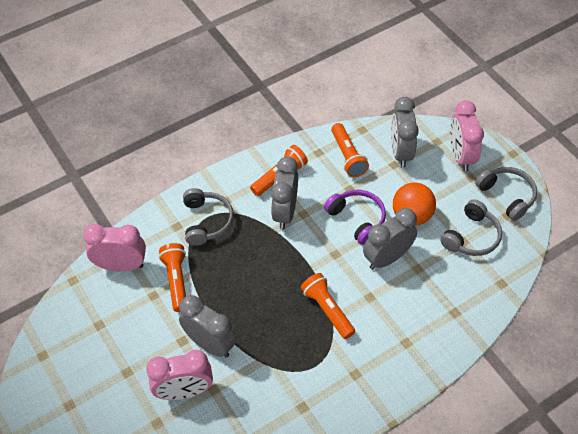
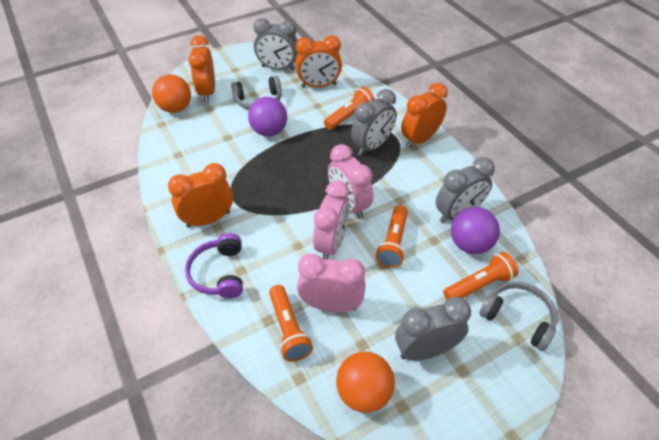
grey headphones: 3 -> 2
orange ball: 1 -> 2
orange clock: 0 -> 4
purple ball: 0 -> 2

